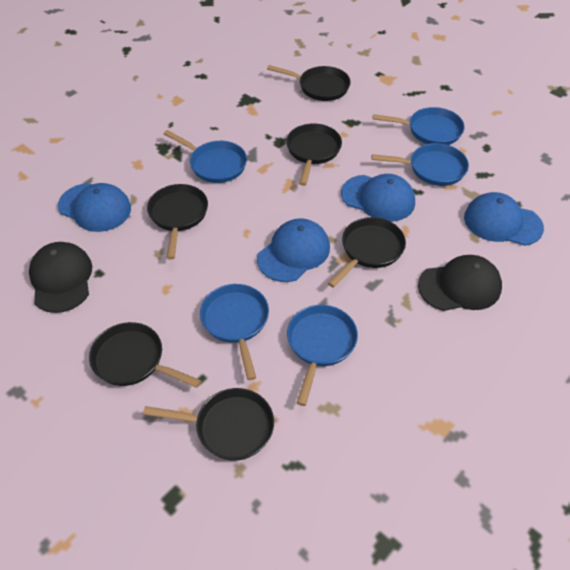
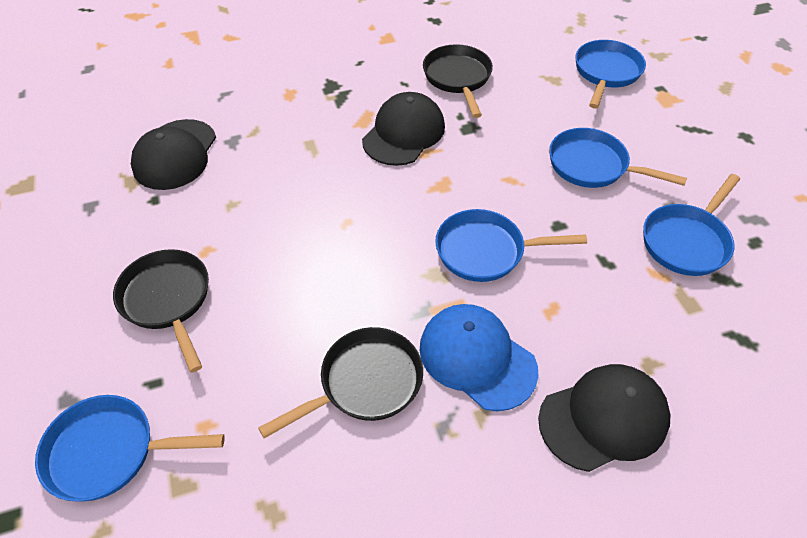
black cap: 2 -> 3
black pan: 6 -> 3
blue cap: 4 -> 1

